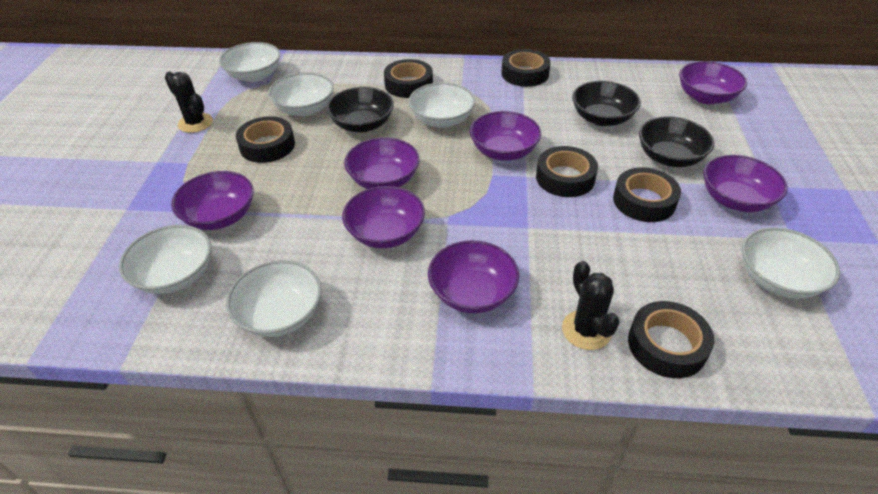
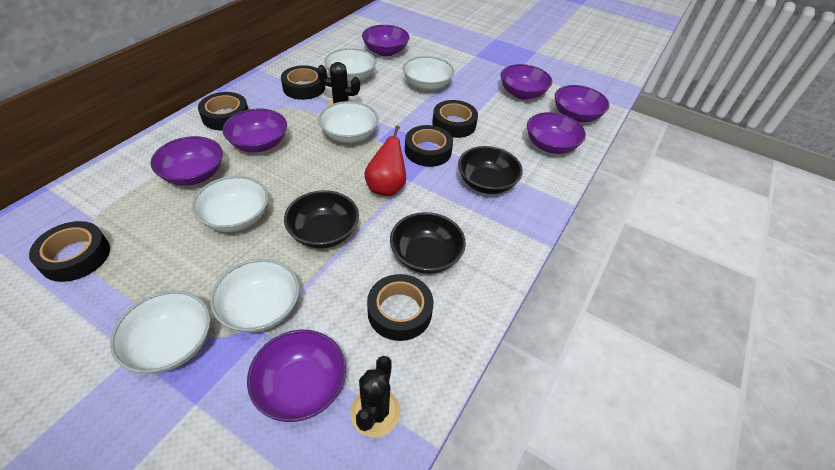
red pear: 0 -> 1

